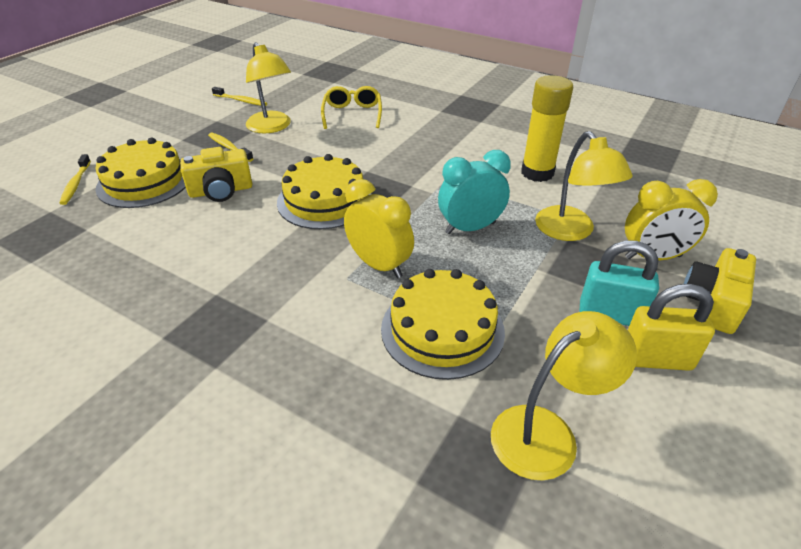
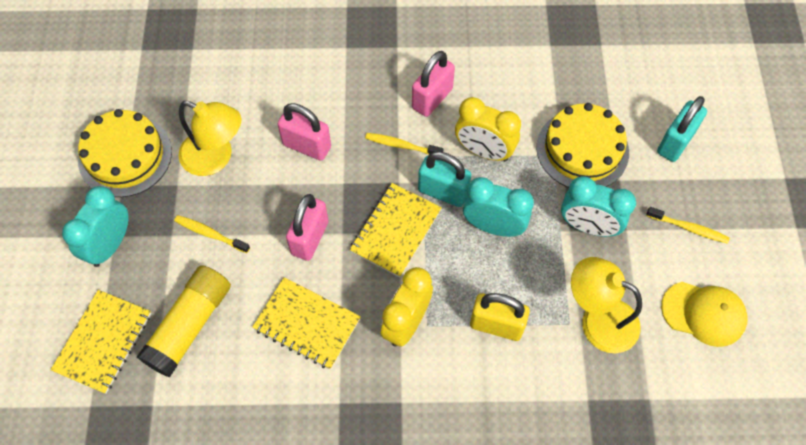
pink padlock: 0 -> 3
turquoise clock: 1 -> 3
turquoise padlock: 1 -> 2
yellow cake: 3 -> 2
yellow camera: 2 -> 0
yellow cap: 0 -> 1
yellow glasses: 1 -> 0
yellow lamp: 3 -> 2
yellow notebook: 0 -> 3

